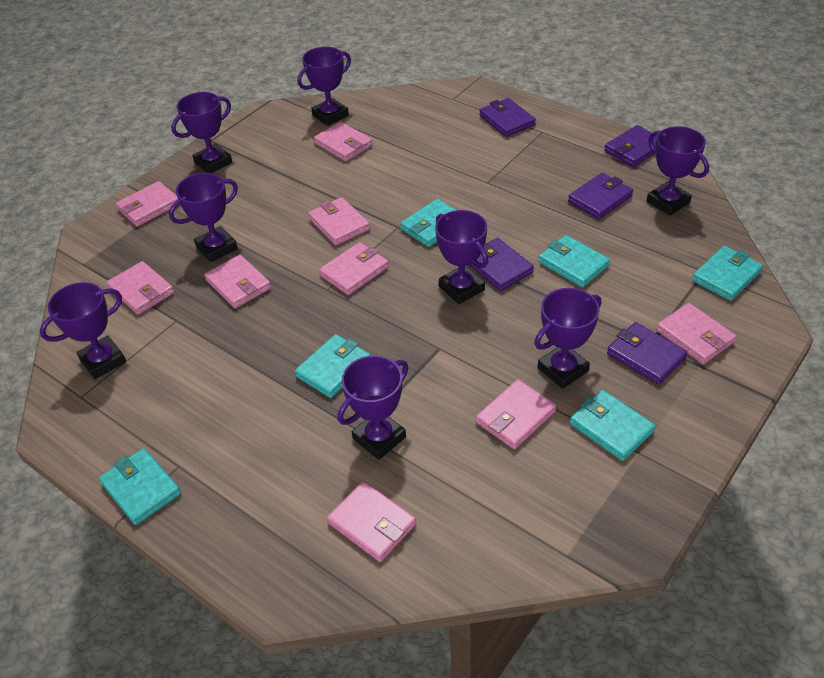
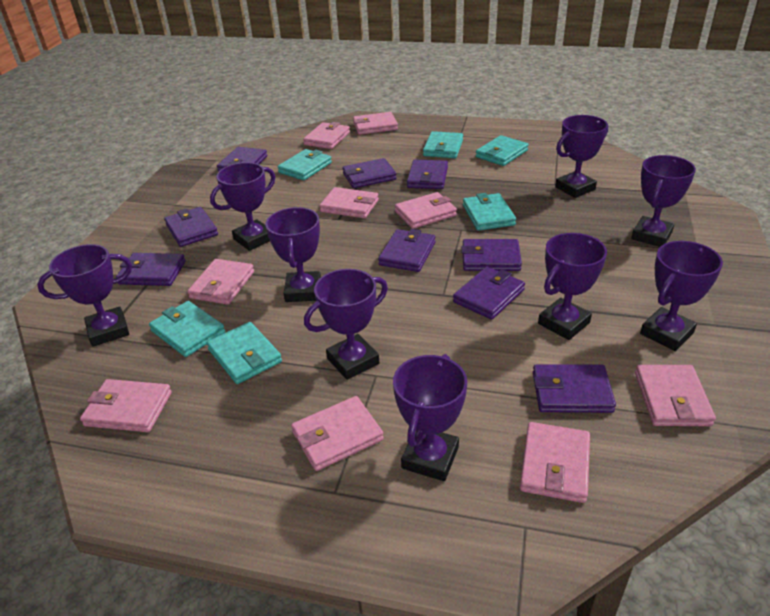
purple trophy: 8 -> 9
purple wallet: 5 -> 9

